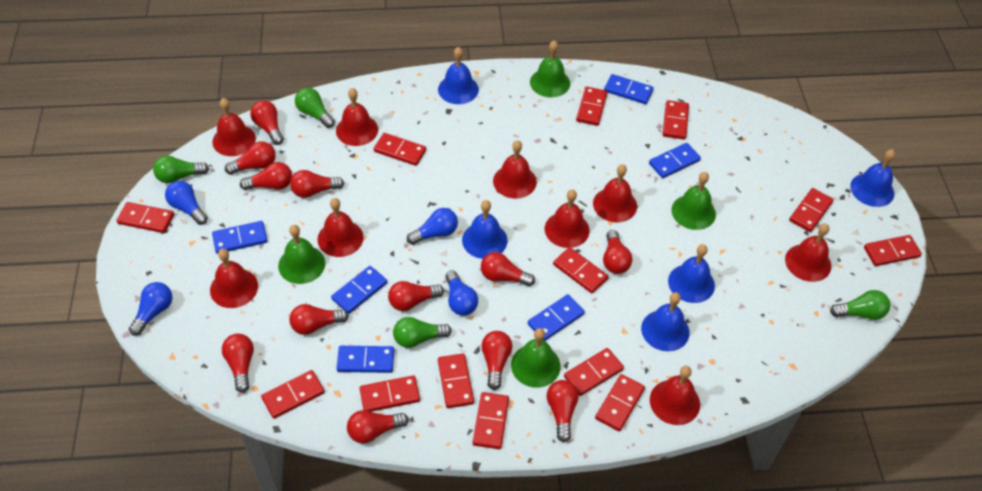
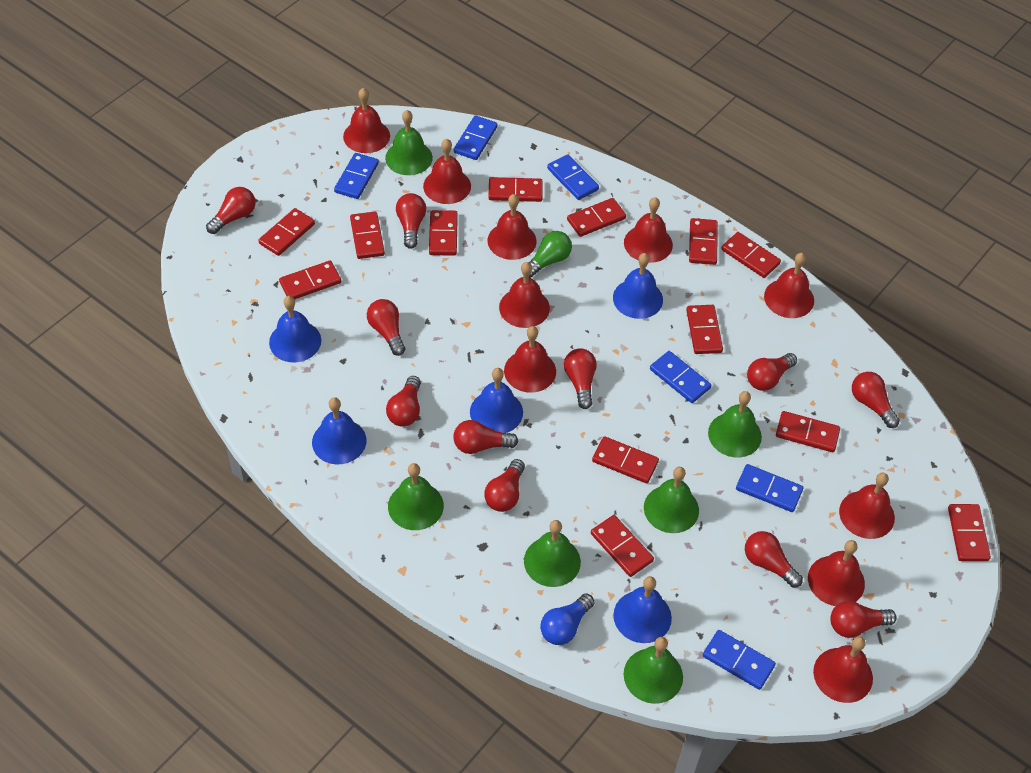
blue light bulb: 4 -> 1
green bell: 4 -> 6
green light bulb: 4 -> 1
red bell: 9 -> 10
red light bulb: 12 -> 11

